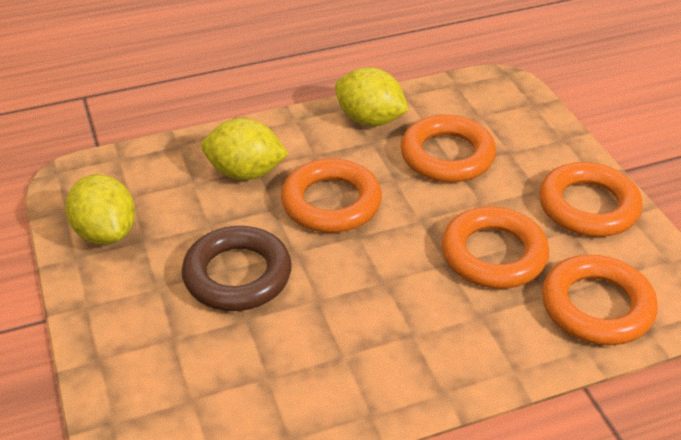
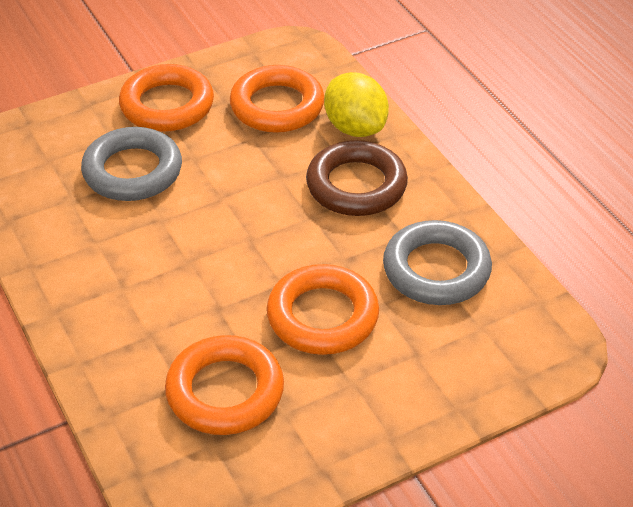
grey ring: 0 -> 2
orange ring: 5 -> 4
yellow lemon: 3 -> 1

